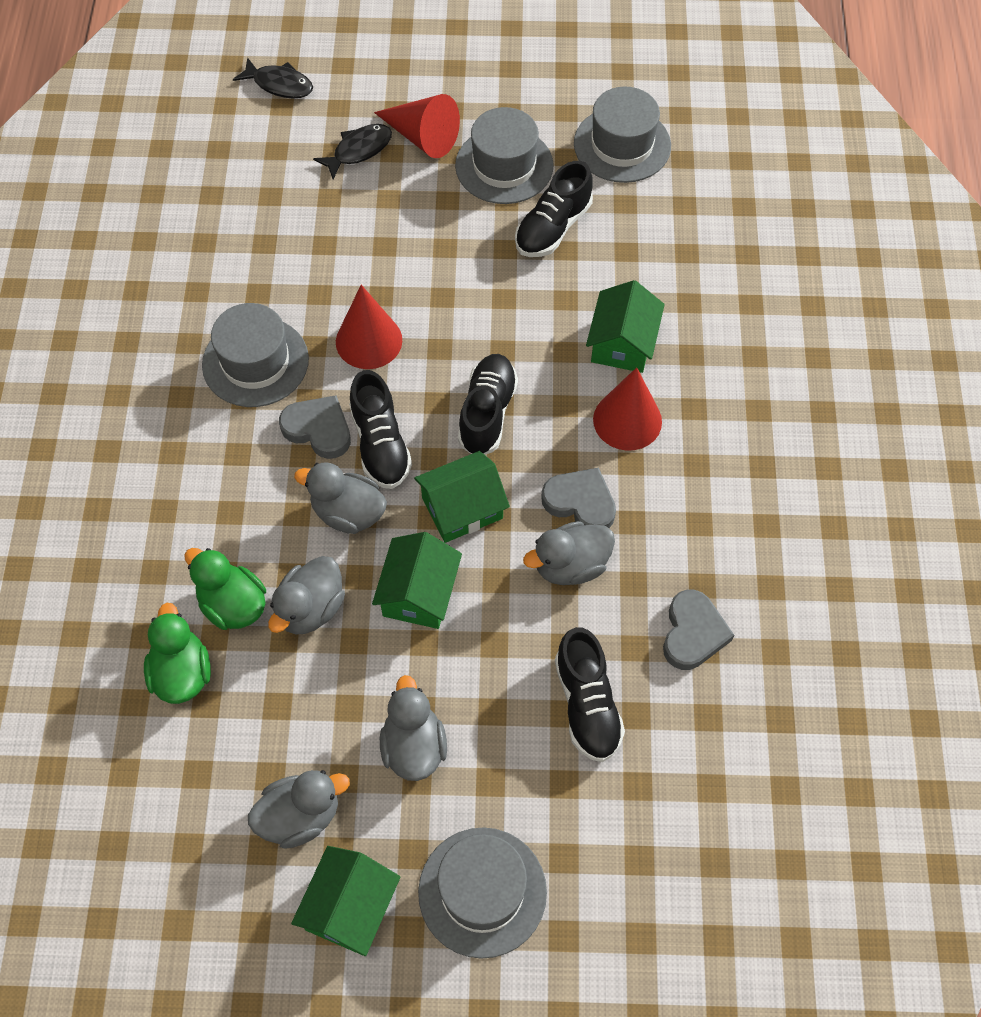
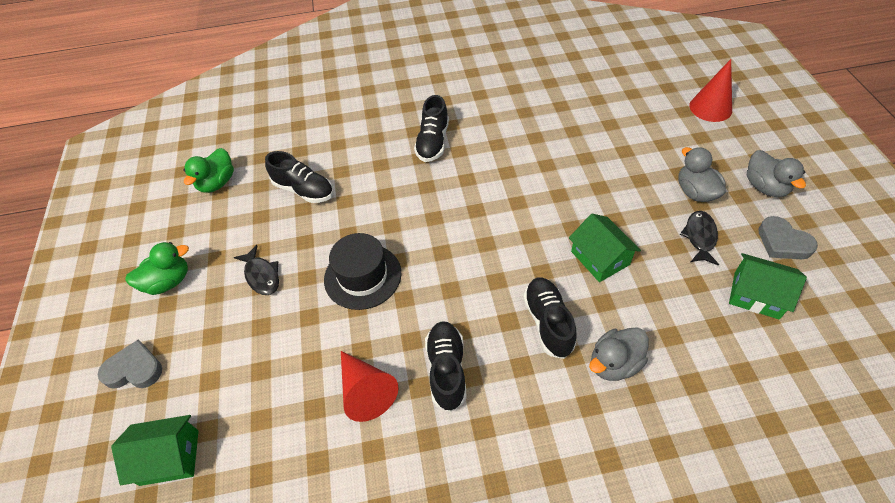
black hat: 0 -> 1
green house: 4 -> 3
grey duck: 5 -> 3
grey hat: 4 -> 0
grey heart: 3 -> 2
red cone: 3 -> 2

